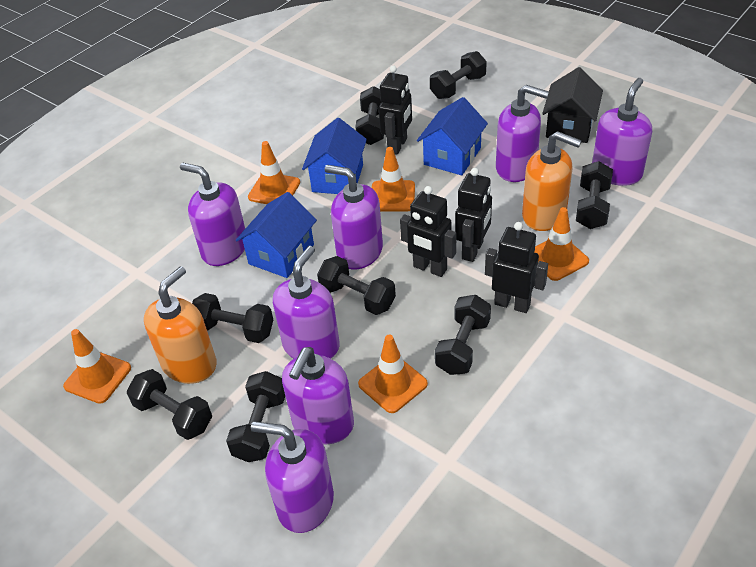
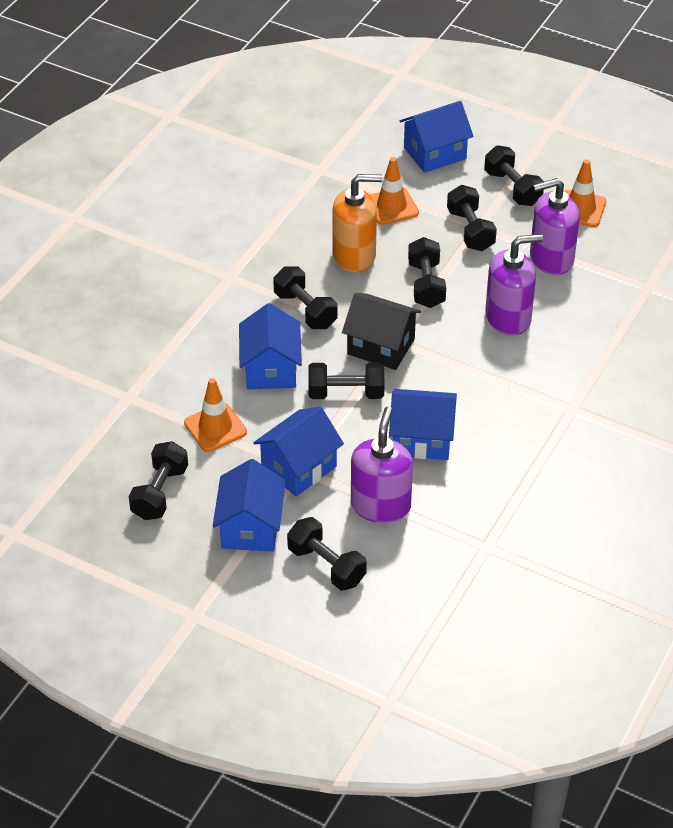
black dumbbell: 8 -> 7
black robot: 4 -> 0
blue house: 3 -> 5
orange soap dispenser: 2 -> 1
orange traffic cone: 5 -> 3
purple soap dispenser: 7 -> 3

